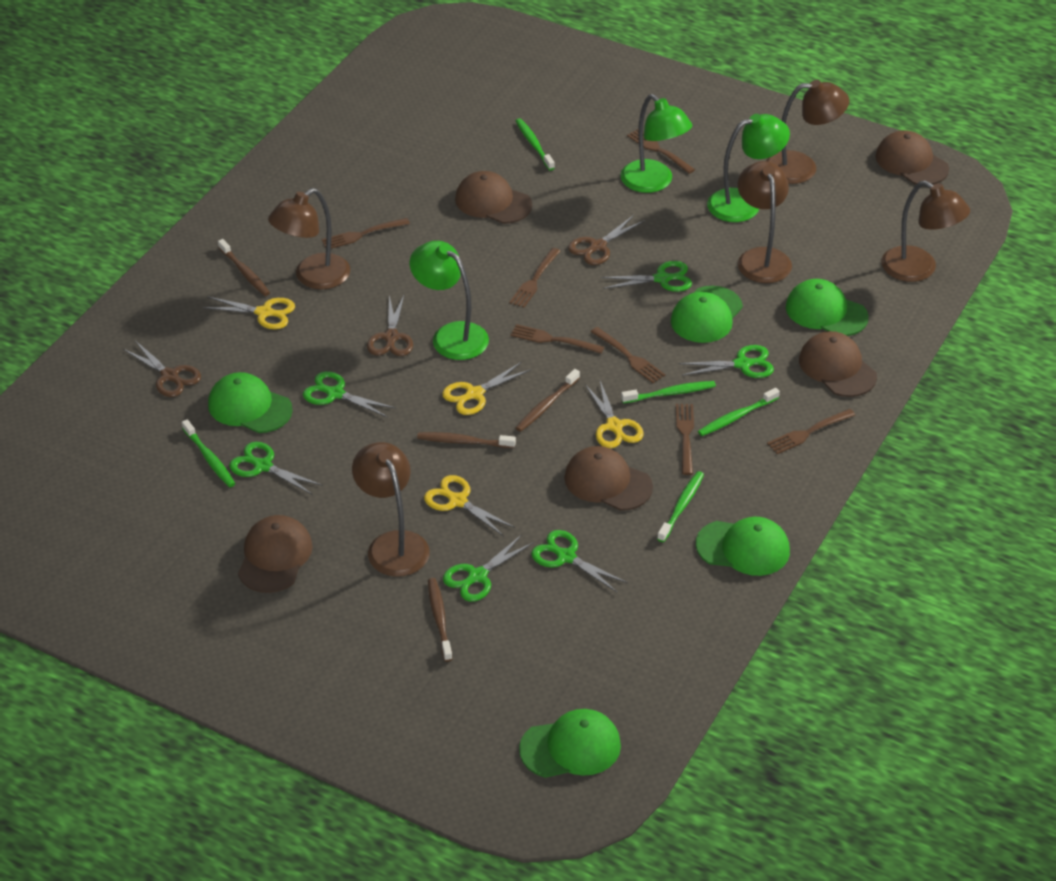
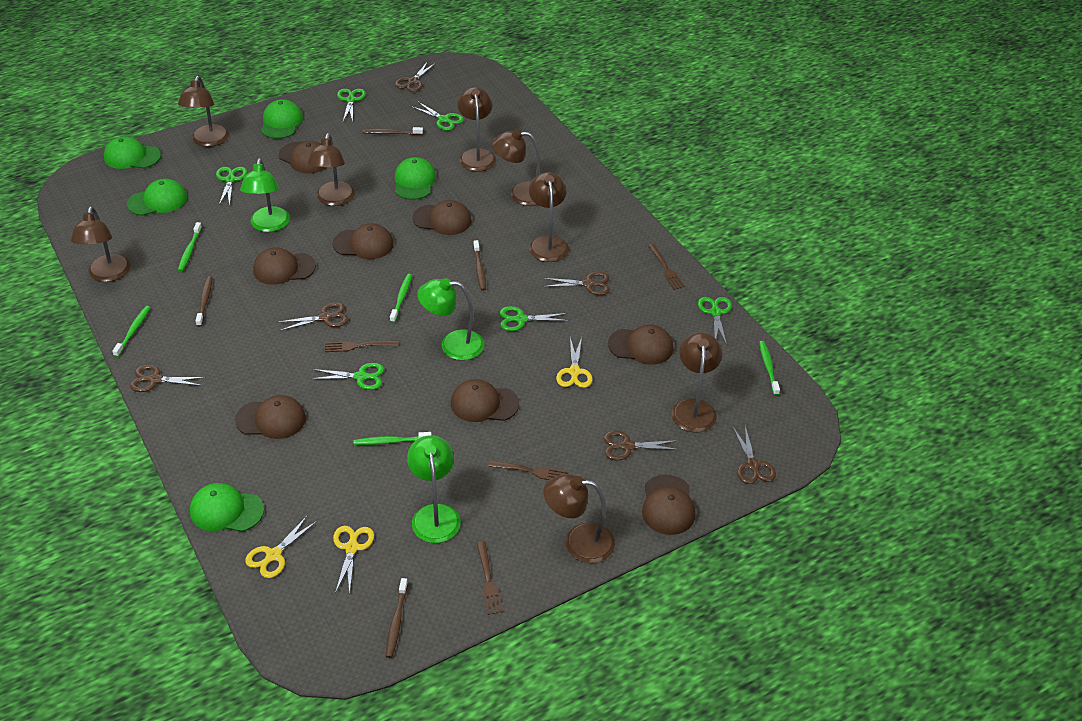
brown cap: 5 -> 8
brown fork: 7 -> 4
brown lamp: 5 -> 8
brown scissors: 3 -> 6
yellow scissors: 4 -> 3

